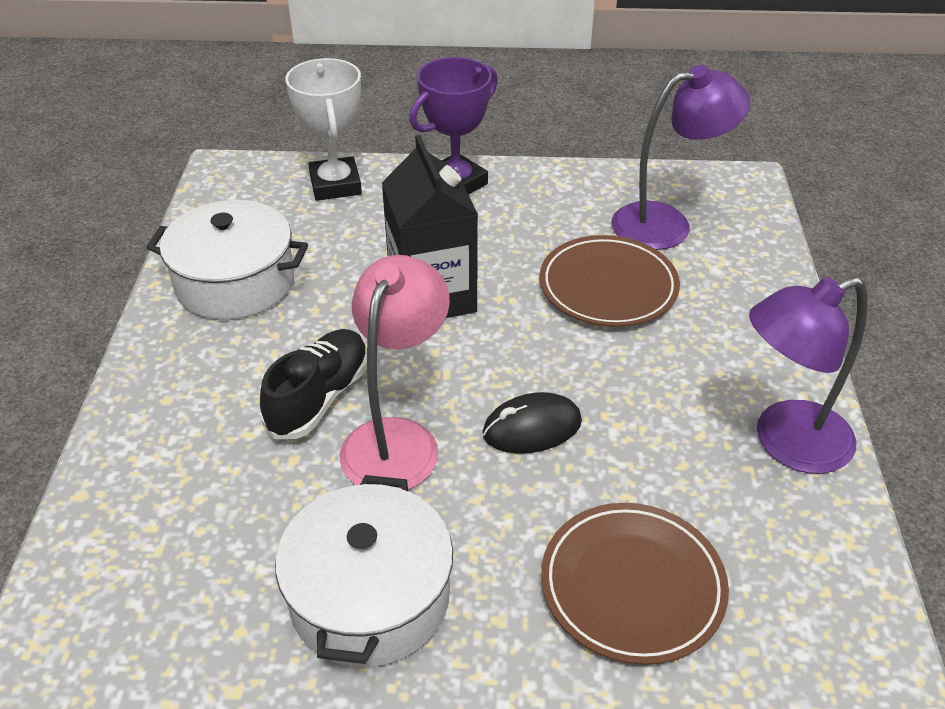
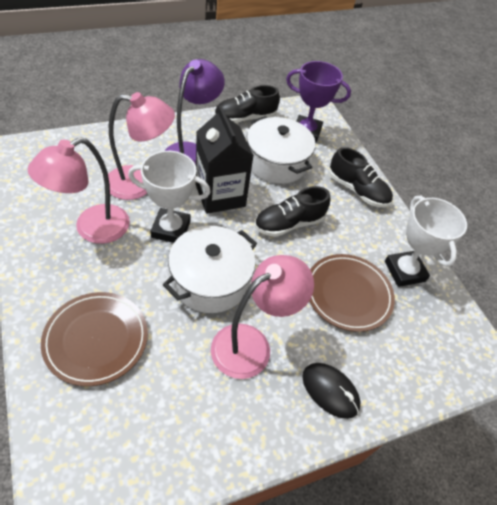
black shoe: 1 -> 3
pink lamp: 1 -> 3
purple lamp: 2 -> 1
white trophy: 1 -> 2

